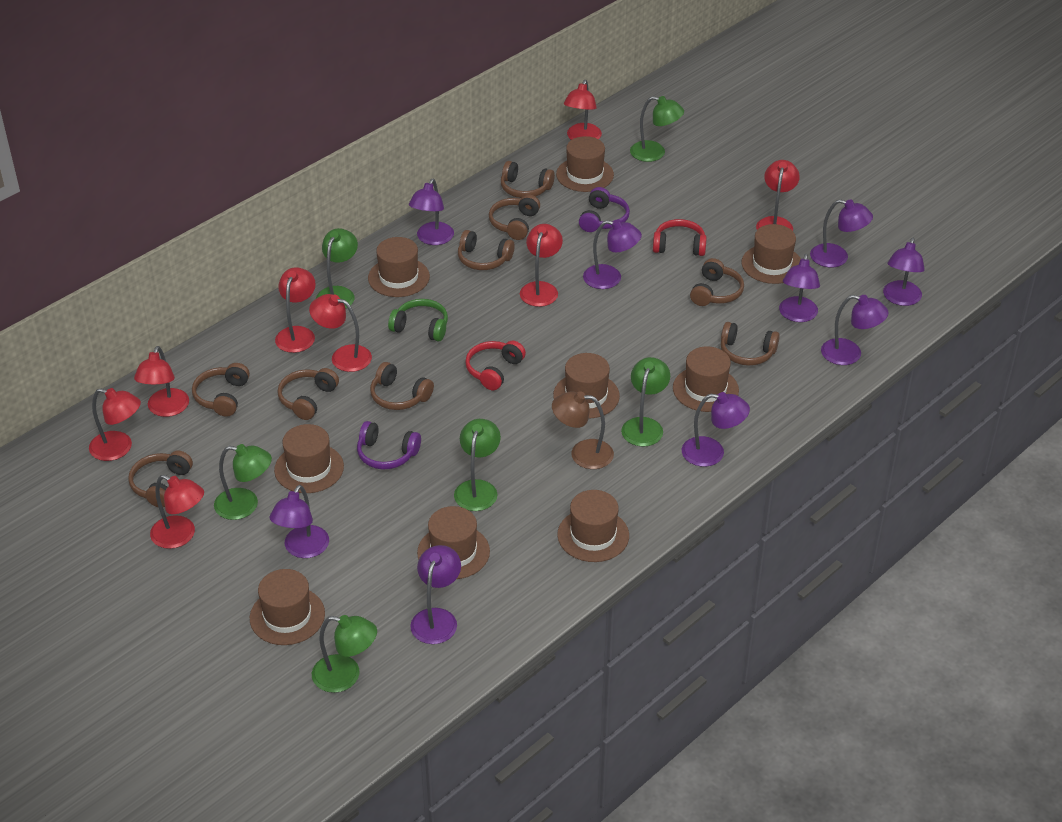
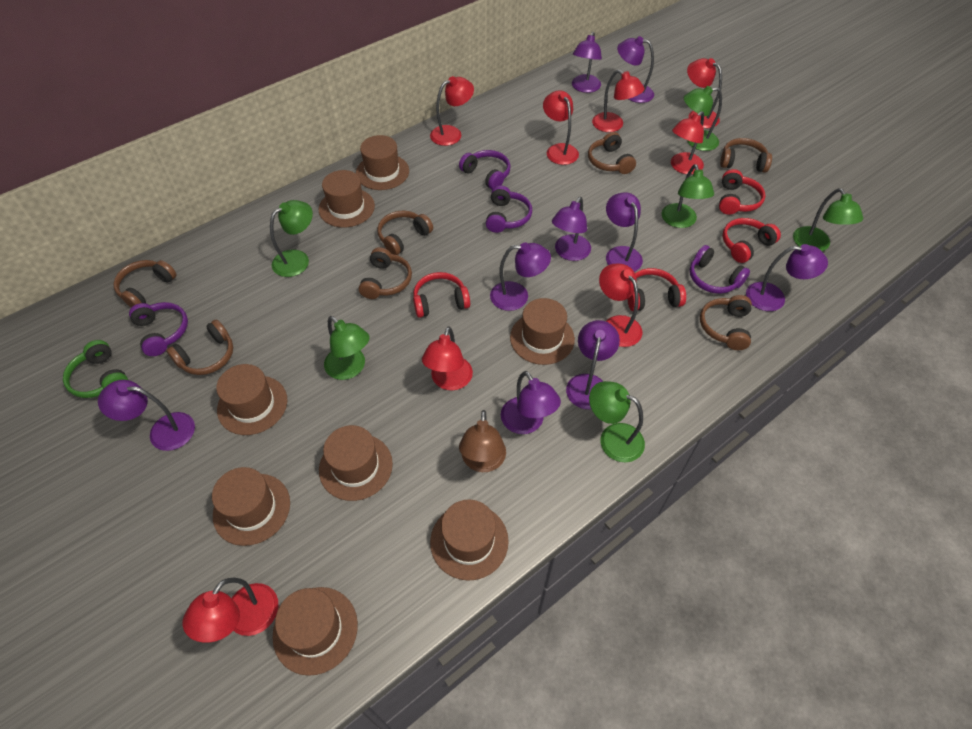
brown hat: 9 -> 8
brown headphones: 9 -> 7
purple headphones: 2 -> 4
red headphones: 2 -> 4

